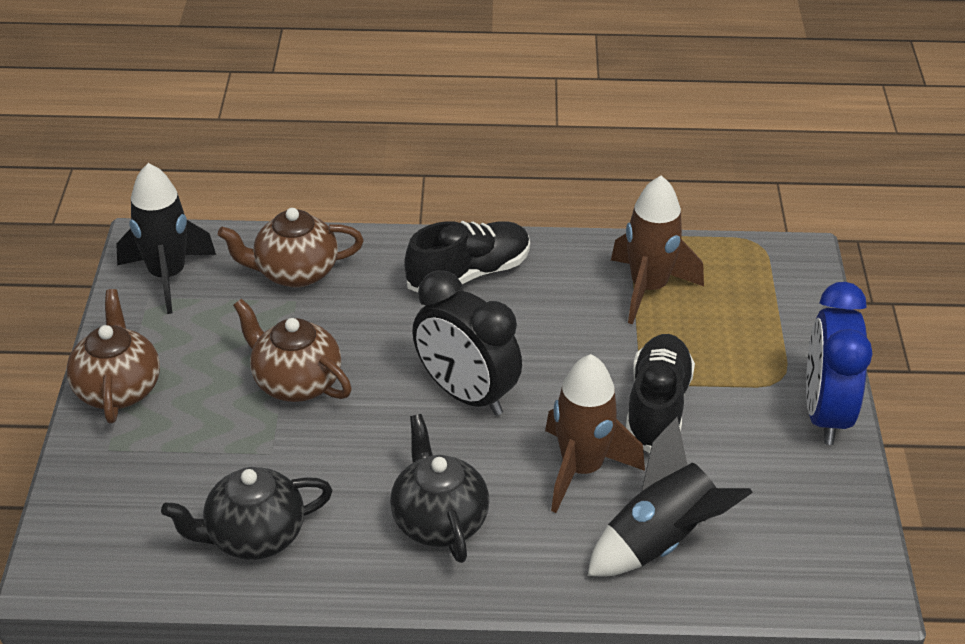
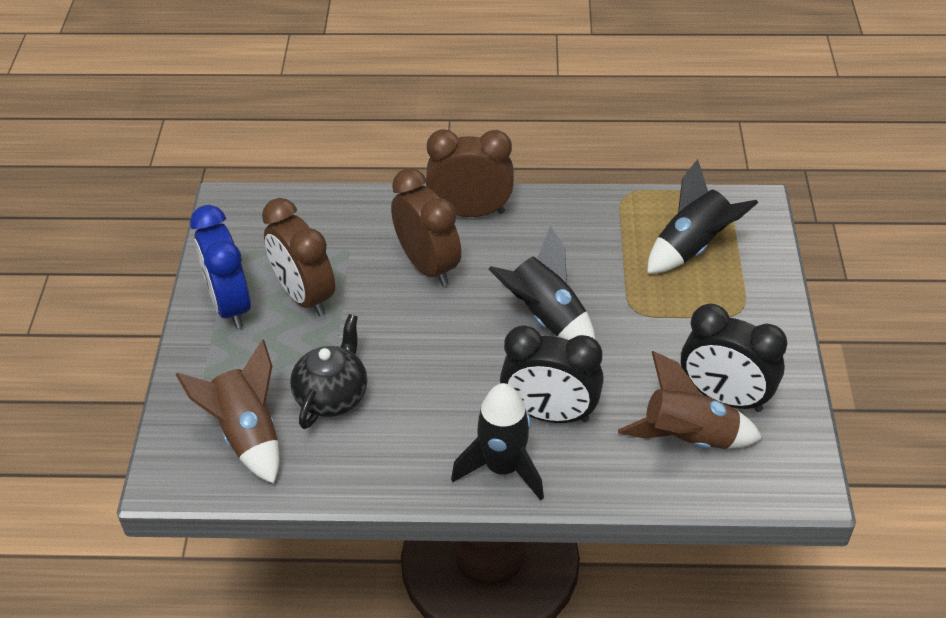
black clock: 1 -> 2
black rocket: 2 -> 3
black shoe: 2 -> 0
black teapot: 2 -> 1
brown clock: 0 -> 3
brown teapot: 3 -> 0

